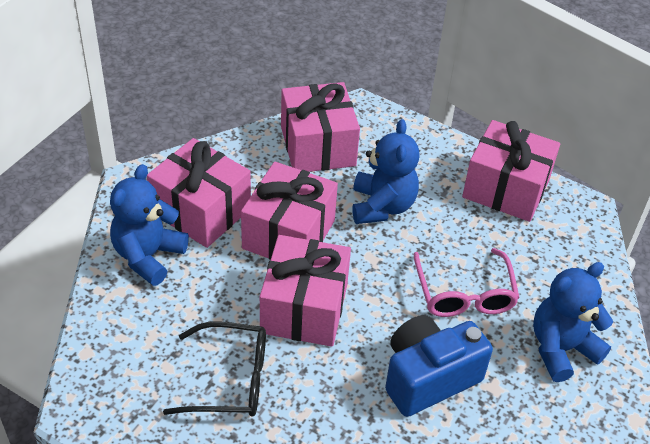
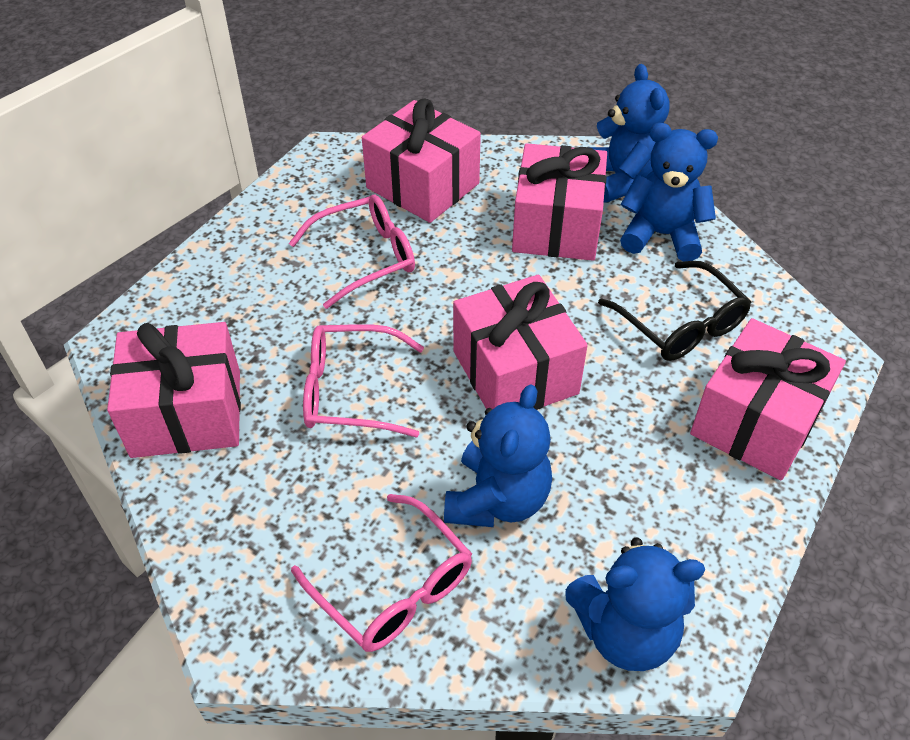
blue camera: 1 -> 0
blue teddy bear: 3 -> 4
pink glasses: 1 -> 3

